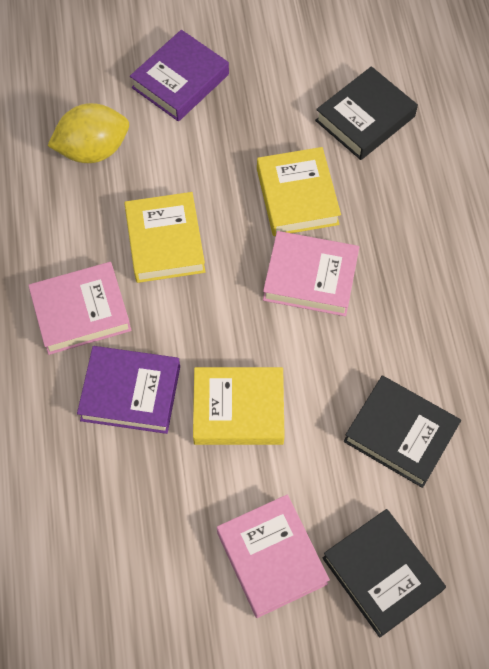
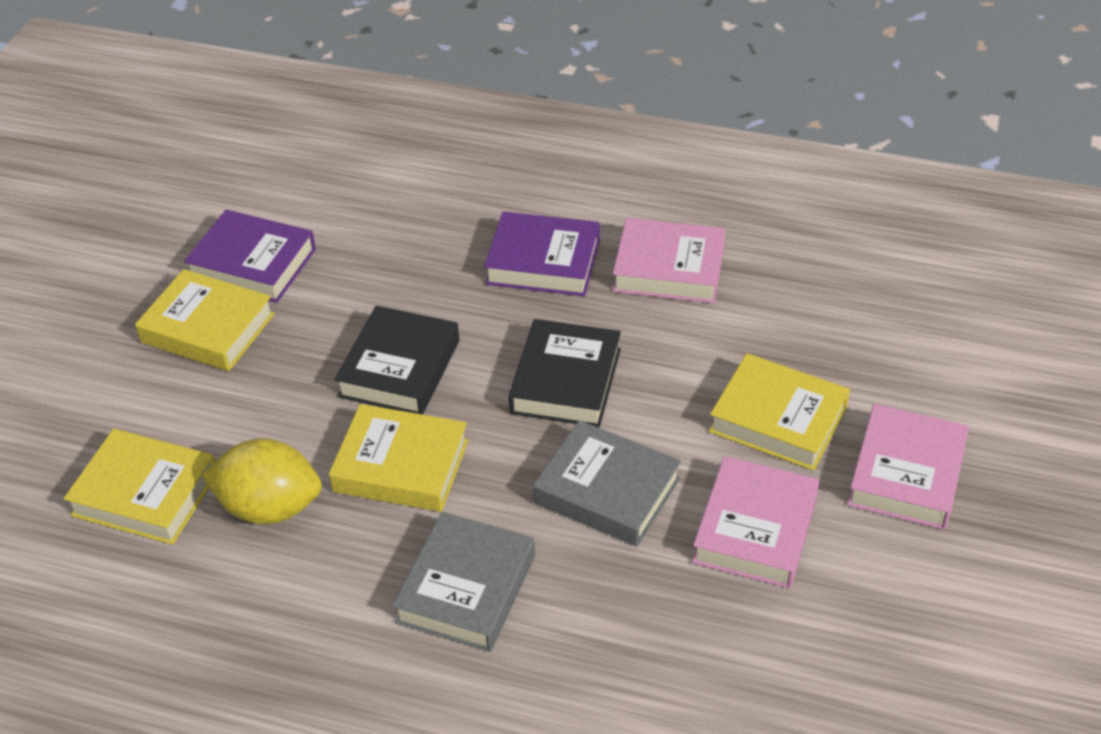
black book: 3 -> 2
grey book: 0 -> 2
yellow book: 3 -> 4

